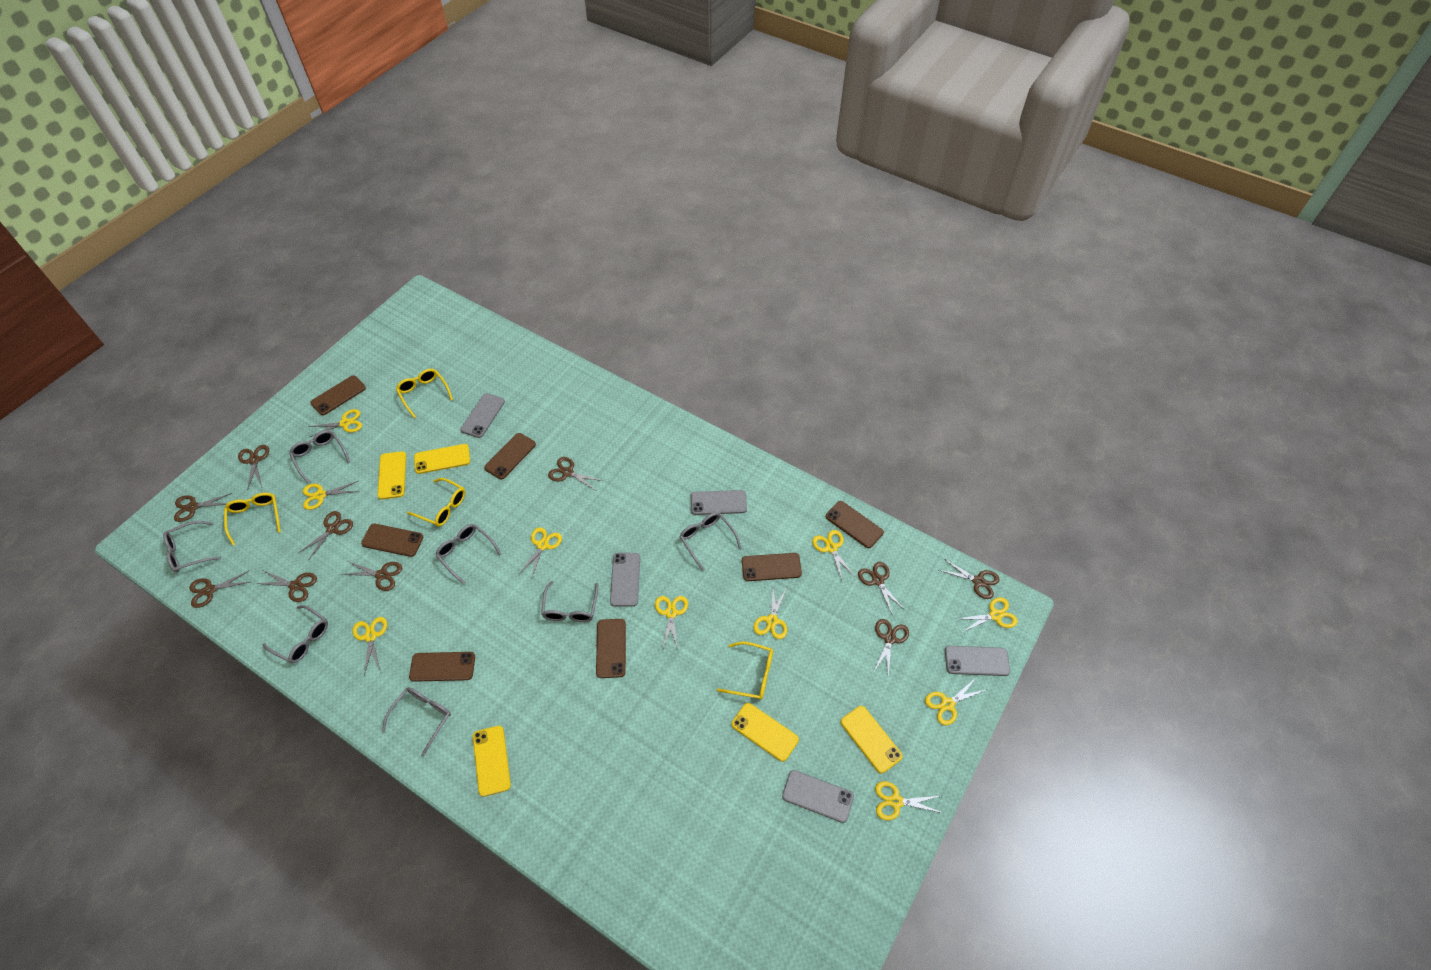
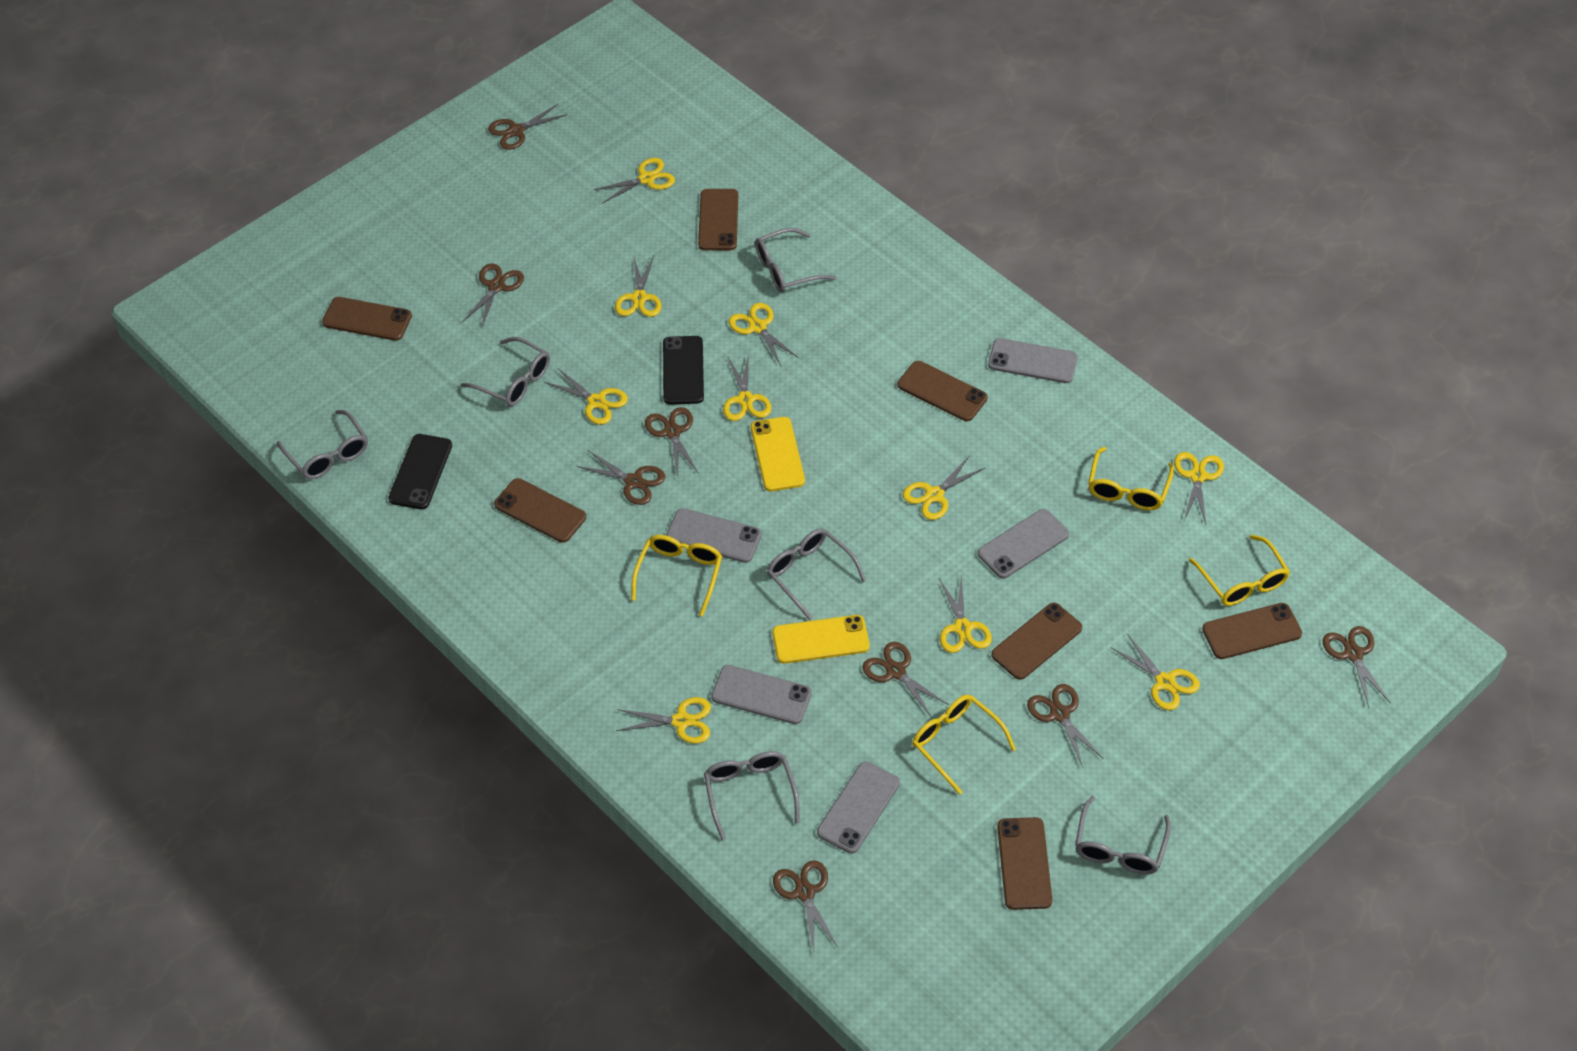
black phone: 0 -> 2
brown scissors: 10 -> 8
grey glasses: 7 -> 6
yellow phone: 5 -> 2

